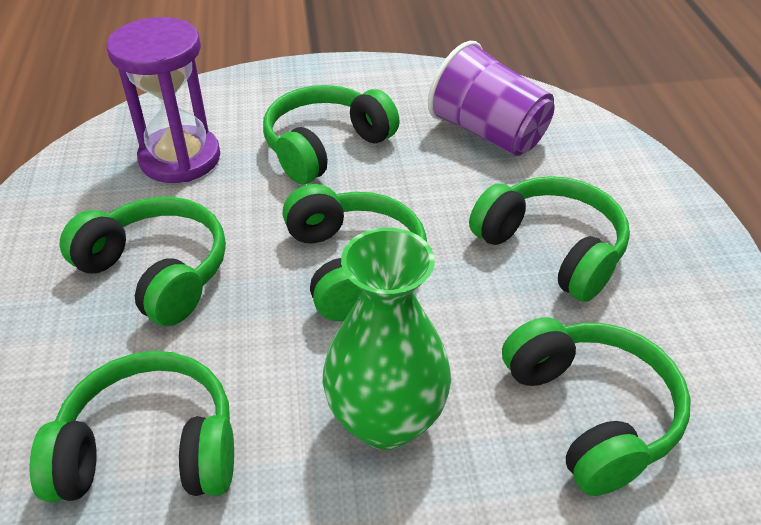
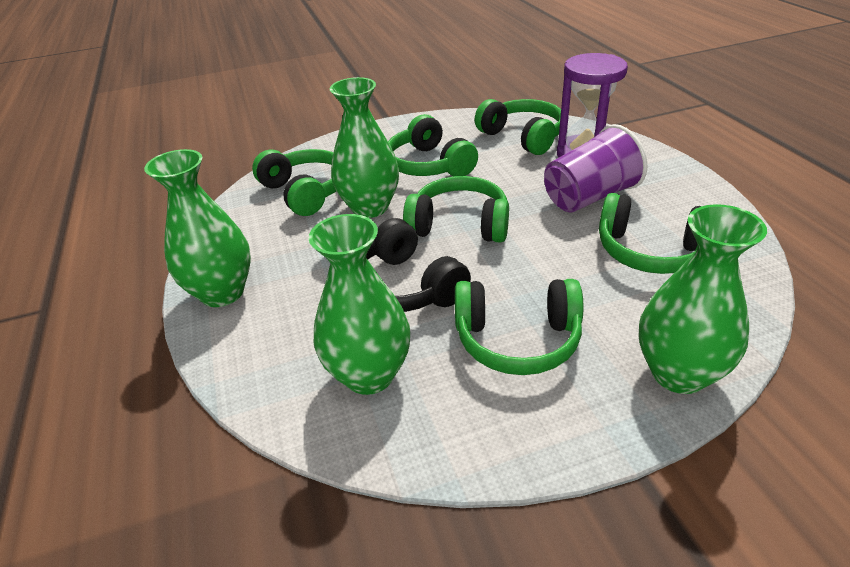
black headphones: 0 -> 1
green vase: 1 -> 4

